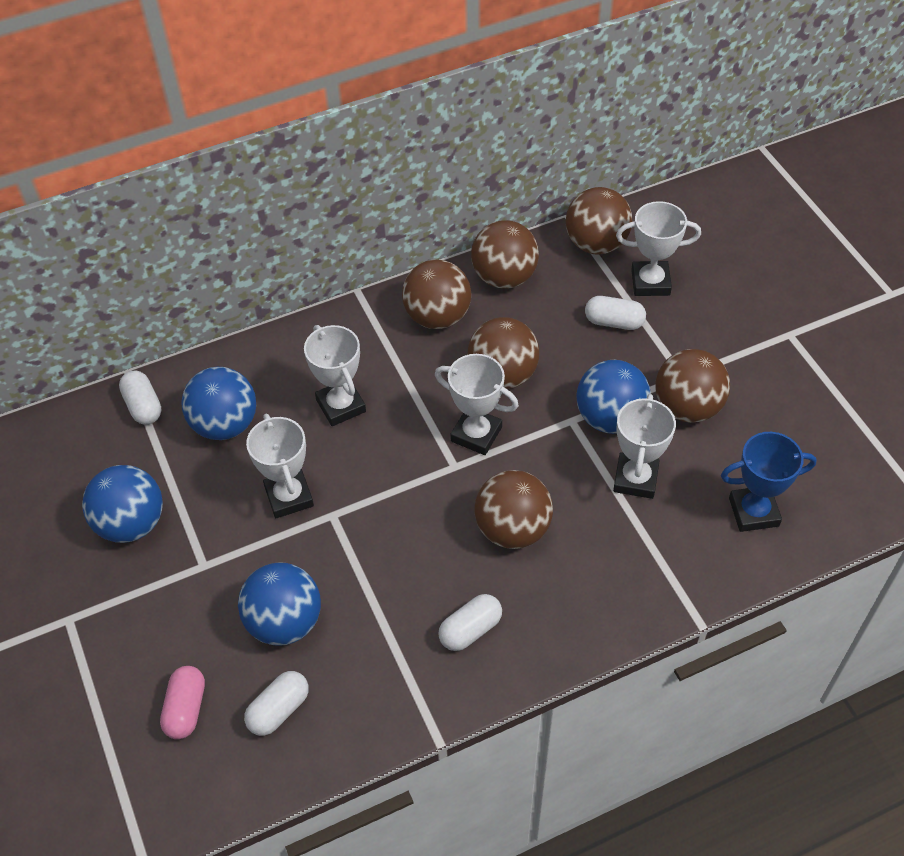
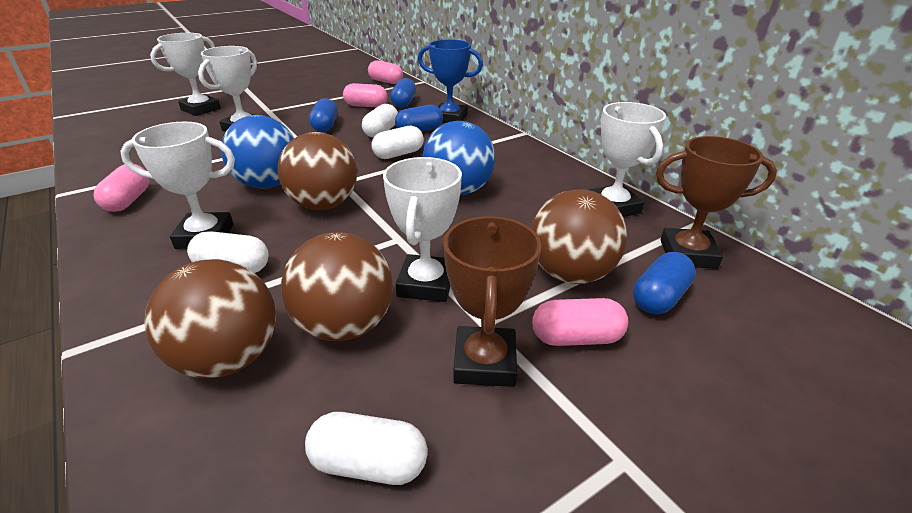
blue ball: 4 -> 2
blue capsule: 0 -> 4
brown ball: 6 -> 4
brown trophy: 0 -> 2
pink capsule: 1 -> 4

